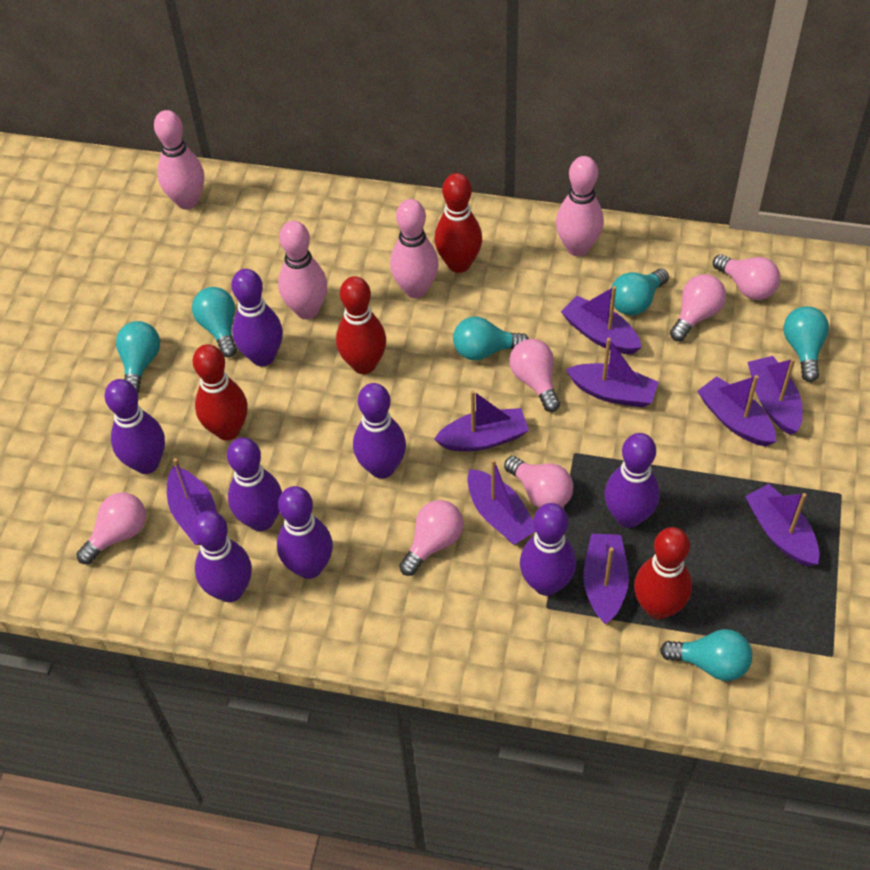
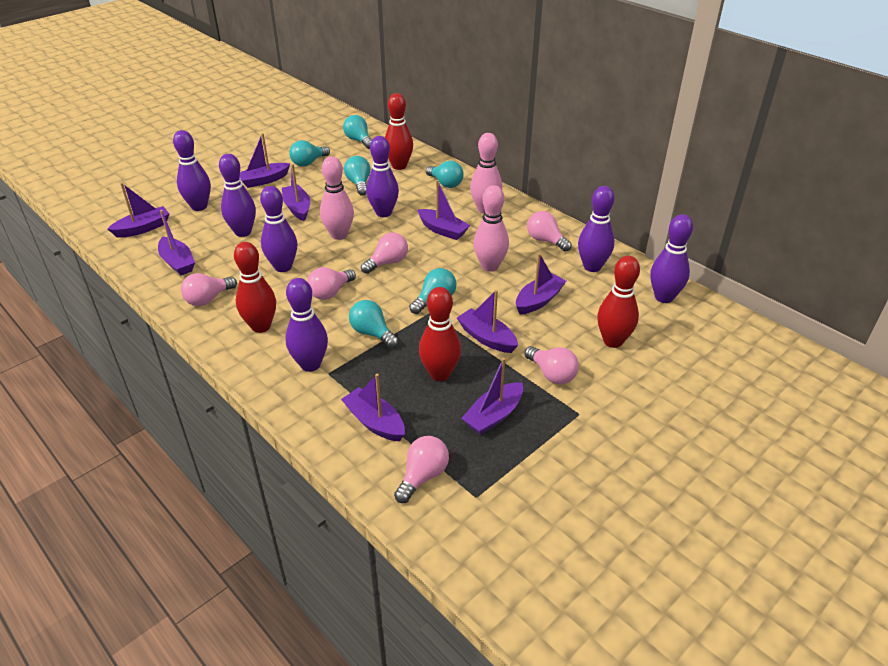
pink bowling pin: 4 -> 3
purple bowling pin: 8 -> 7

